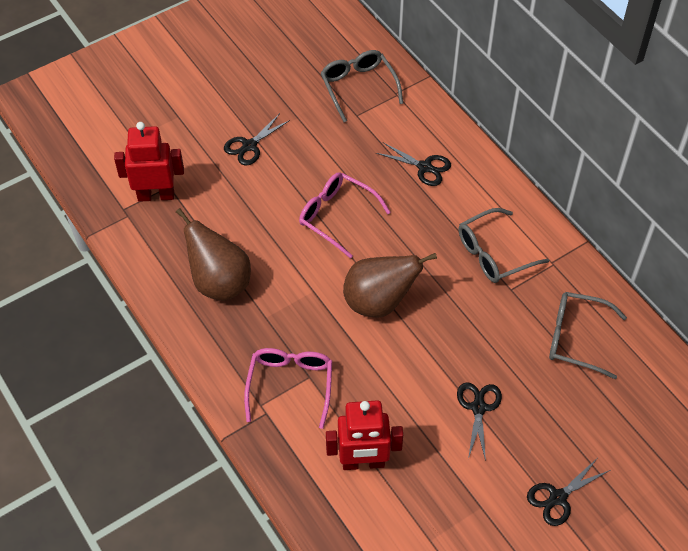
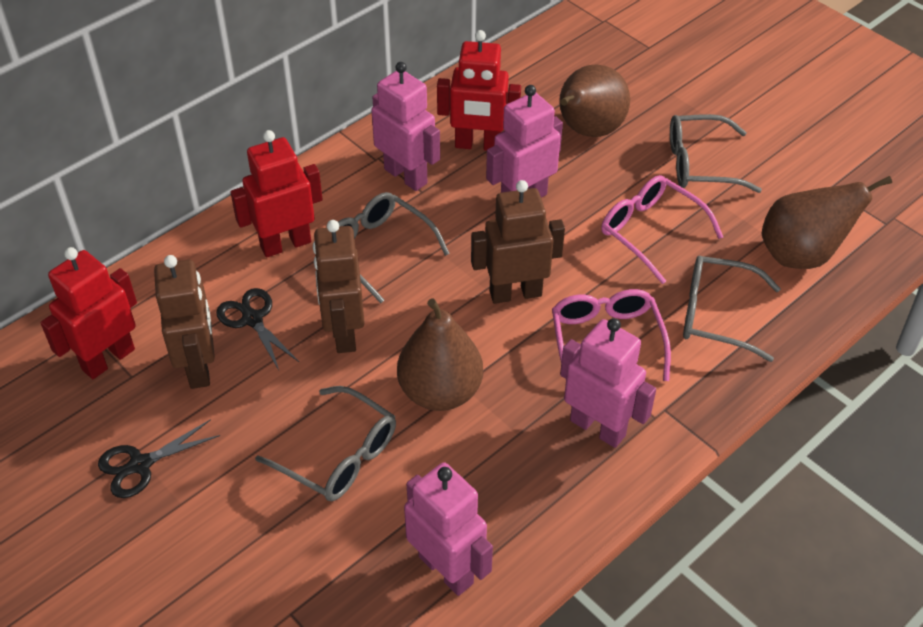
black scissors: 4 -> 2
brown pear: 2 -> 3
brown robot: 0 -> 3
grey glasses: 3 -> 4
pink robot: 0 -> 4
red robot: 2 -> 3

